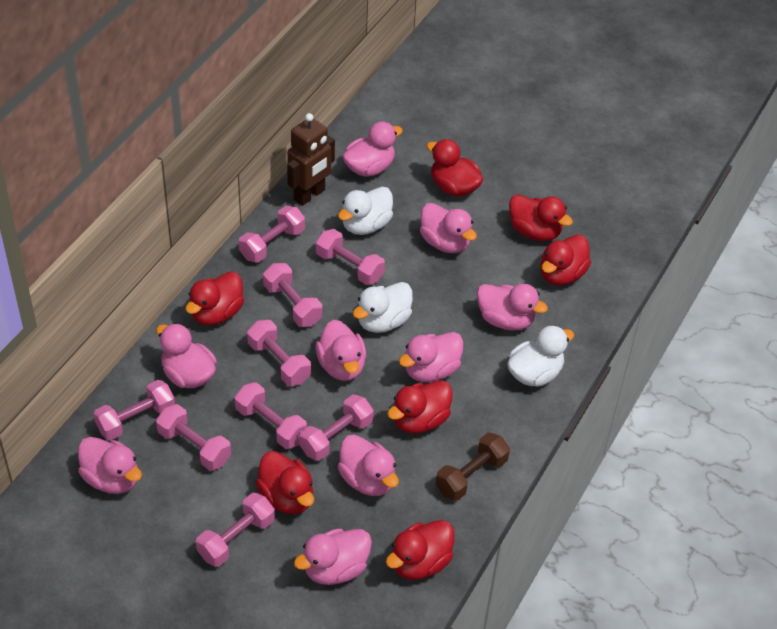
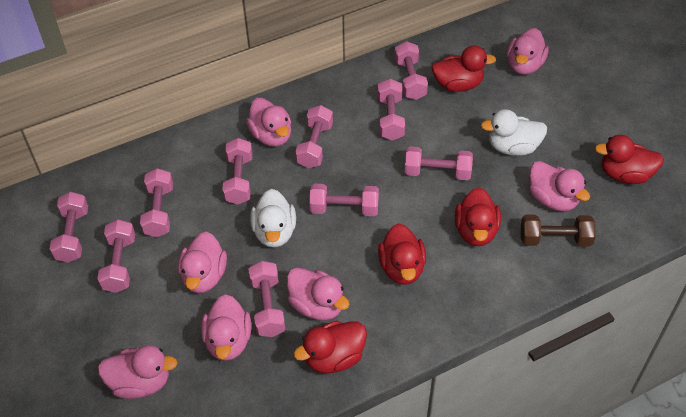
brown robot: 1 -> 0
pink duck: 9 -> 7
pink dumbbell: 9 -> 10
red duck: 7 -> 5
white duck: 3 -> 2

